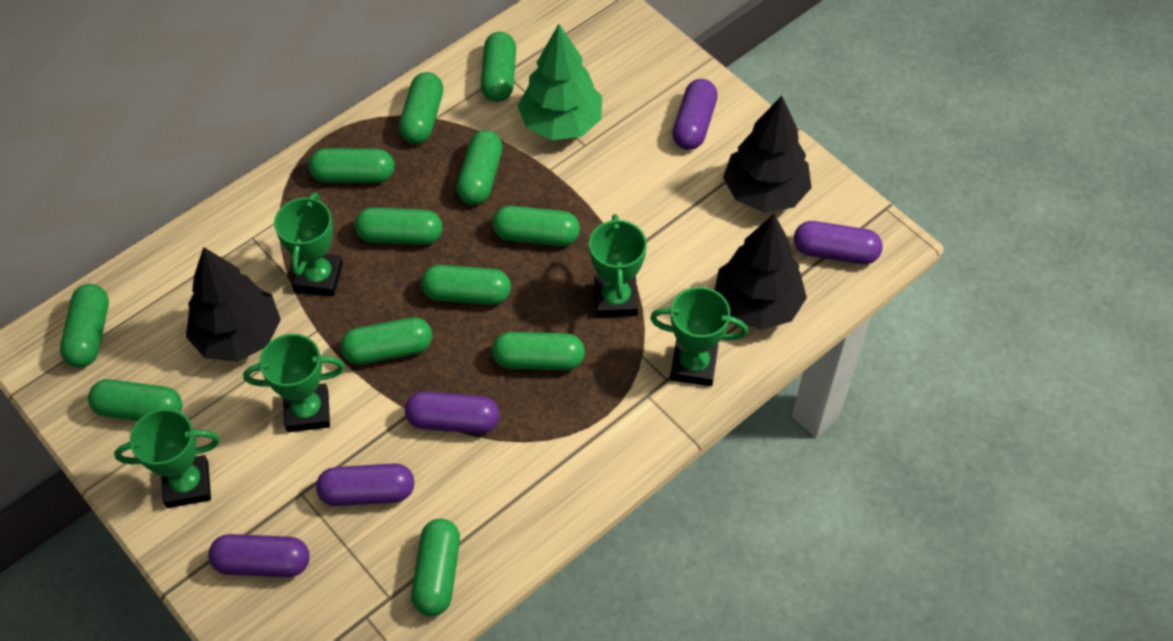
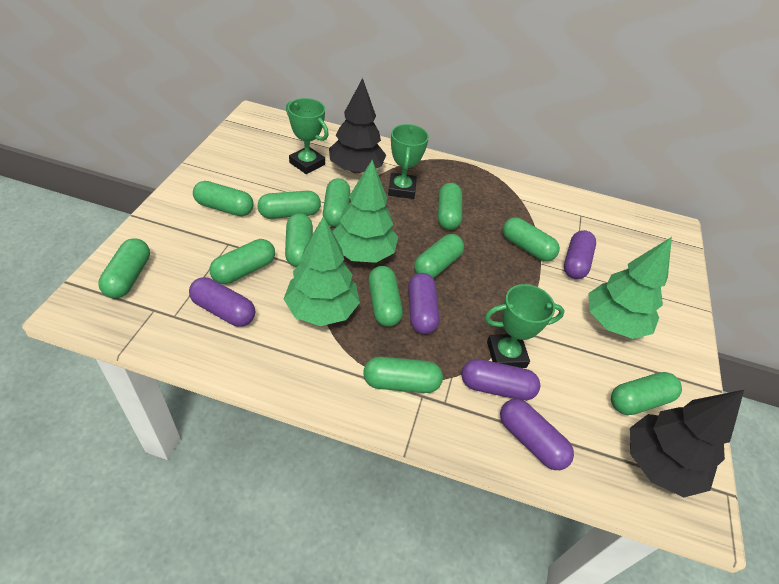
black tree: 3 -> 2
green tree: 1 -> 3
green trophy: 5 -> 3

